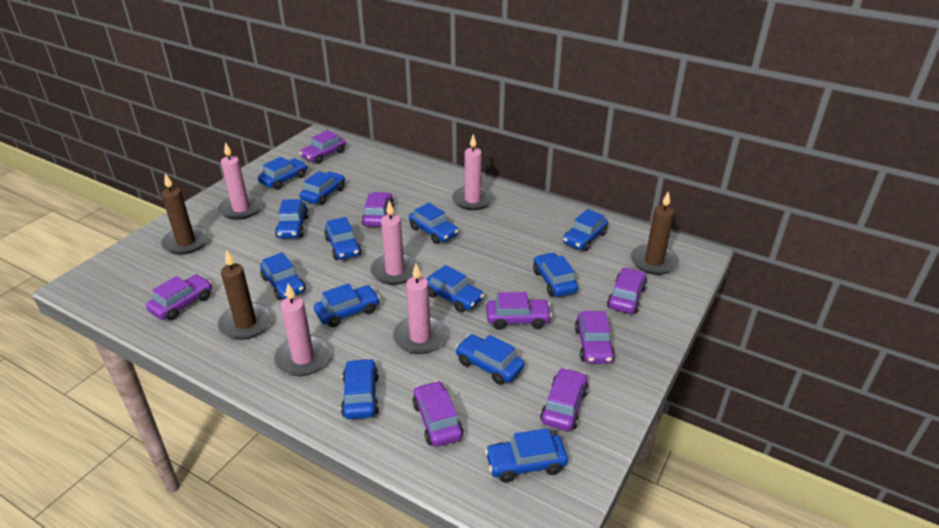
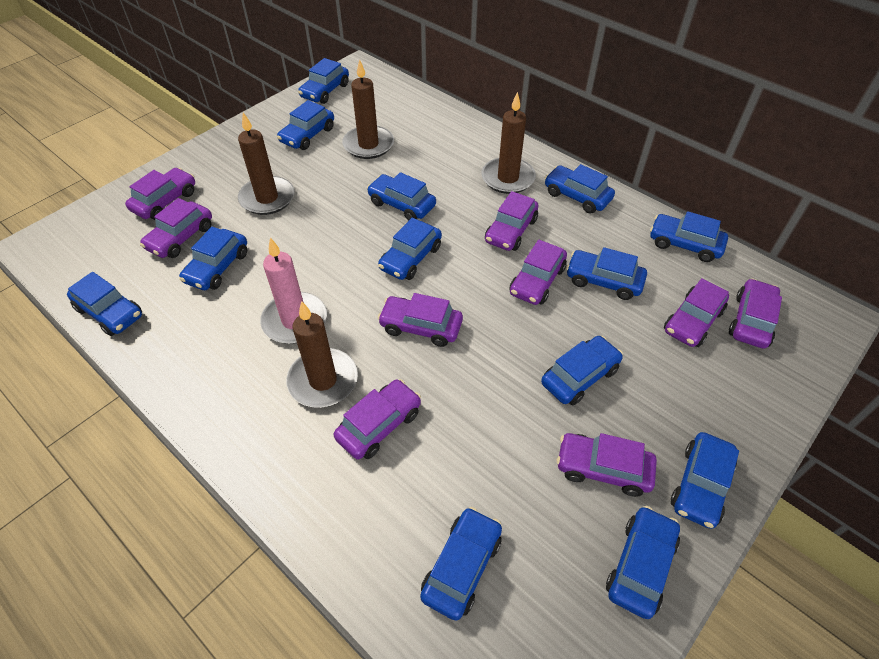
brown candle: 3 -> 4
pink candle: 5 -> 1
purple car: 8 -> 9

